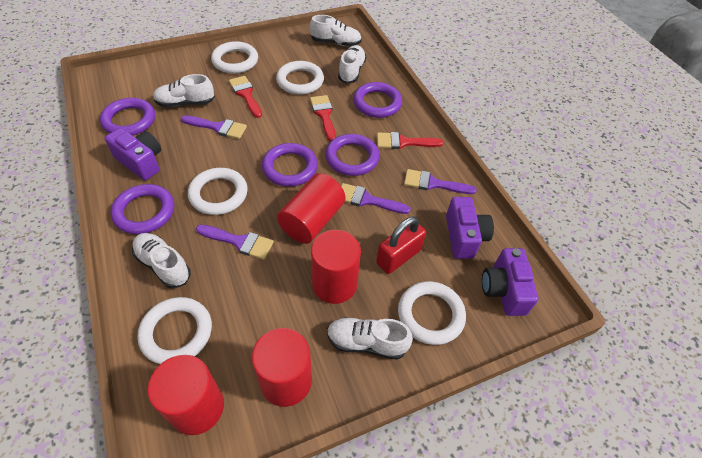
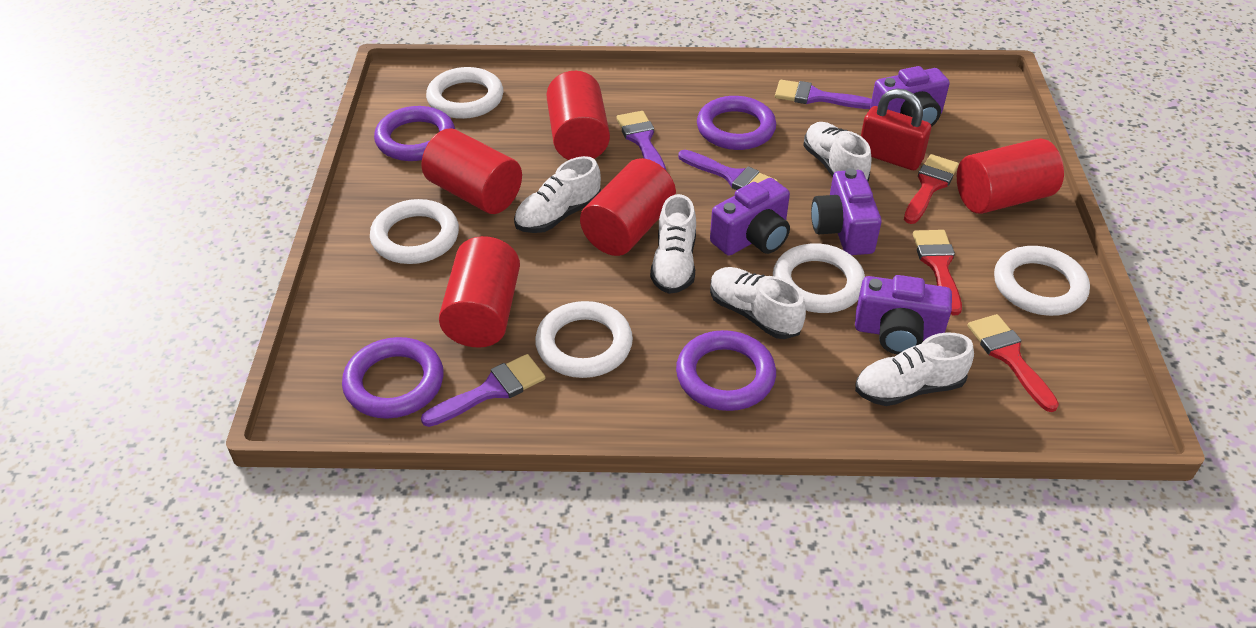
purple camera: 3 -> 4
purple ring: 5 -> 4
red cylinder: 4 -> 5

